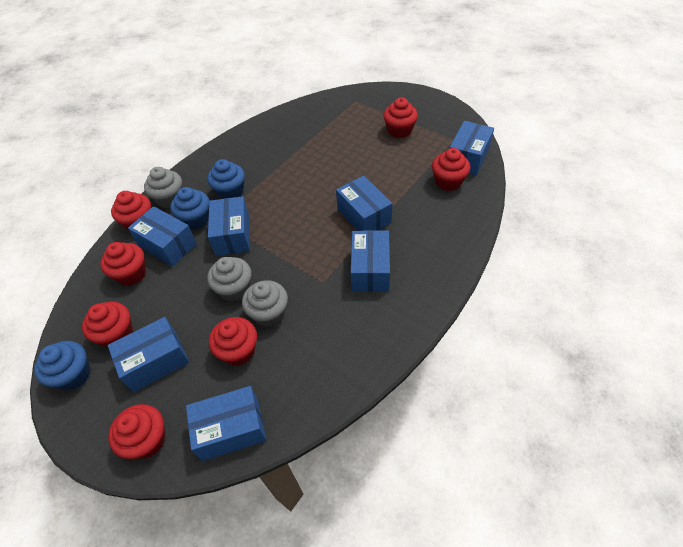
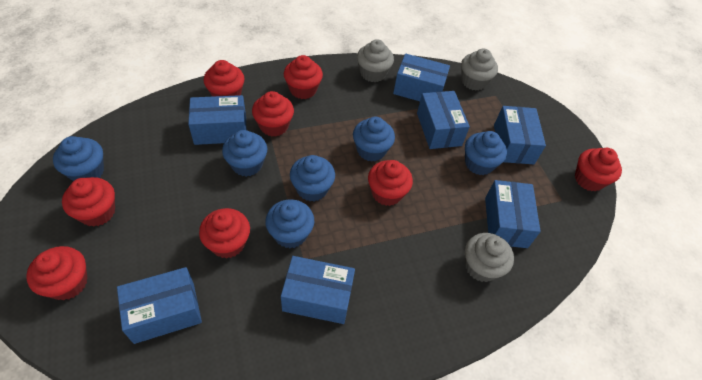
blue cupcake: 3 -> 6
red cupcake: 7 -> 8

